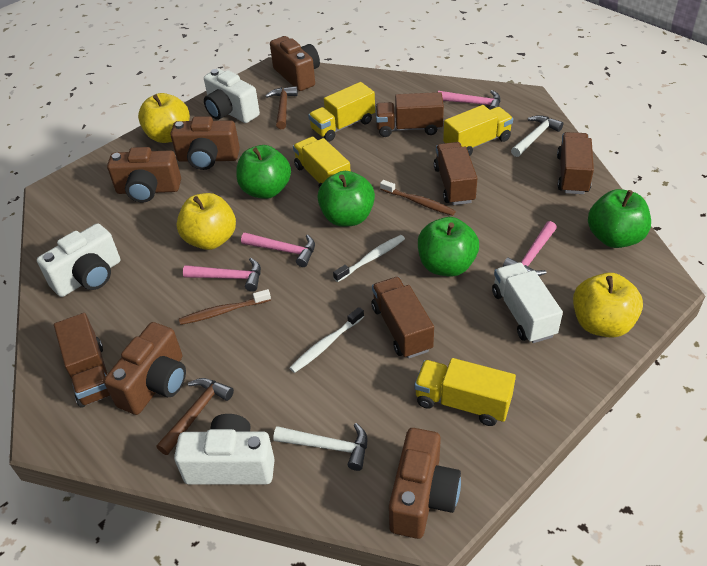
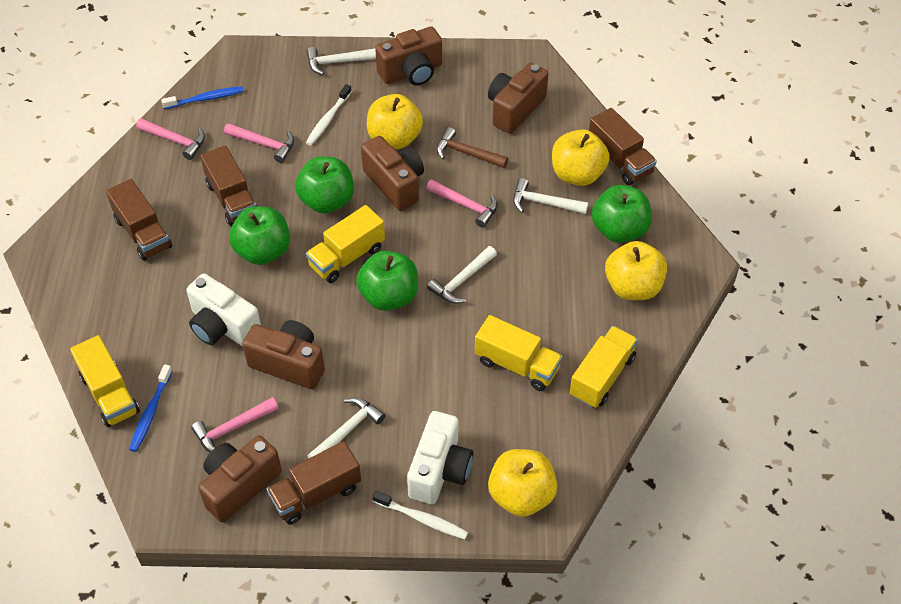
blue toothbrush: 0 -> 2
brown hammer: 2 -> 1
brown toothbrush: 2 -> 0
brown truck: 5 -> 4
white camera: 3 -> 2
white hammer: 2 -> 4
white truck: 1 -> 0
yellow apple: 3 -> 4

